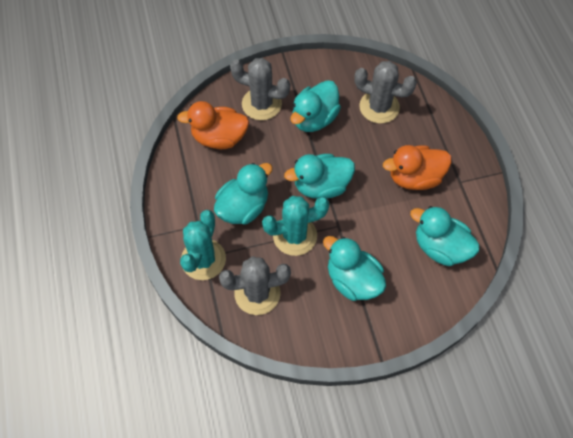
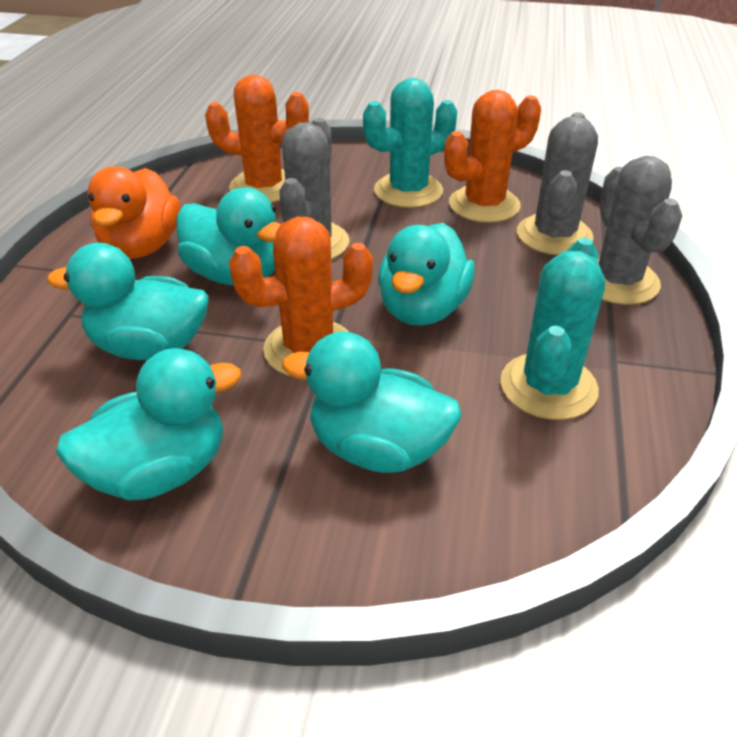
orange cactus: 0 -> 3
orange duck: 2 -> 1

